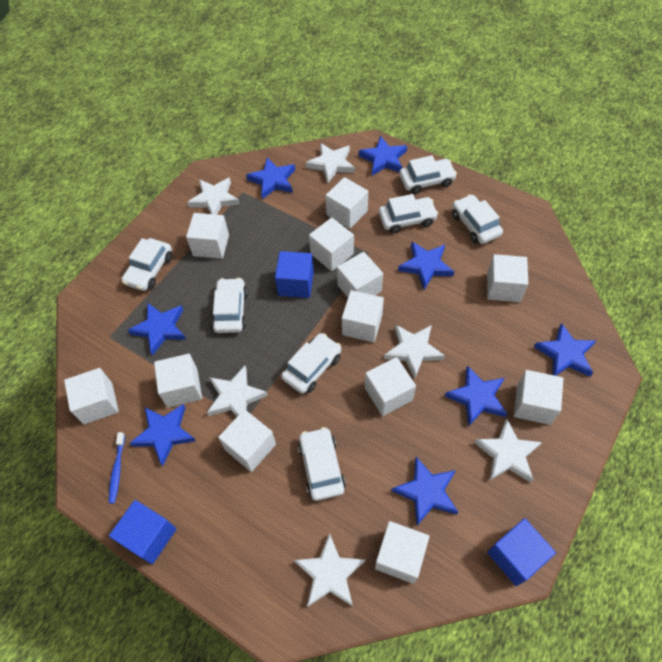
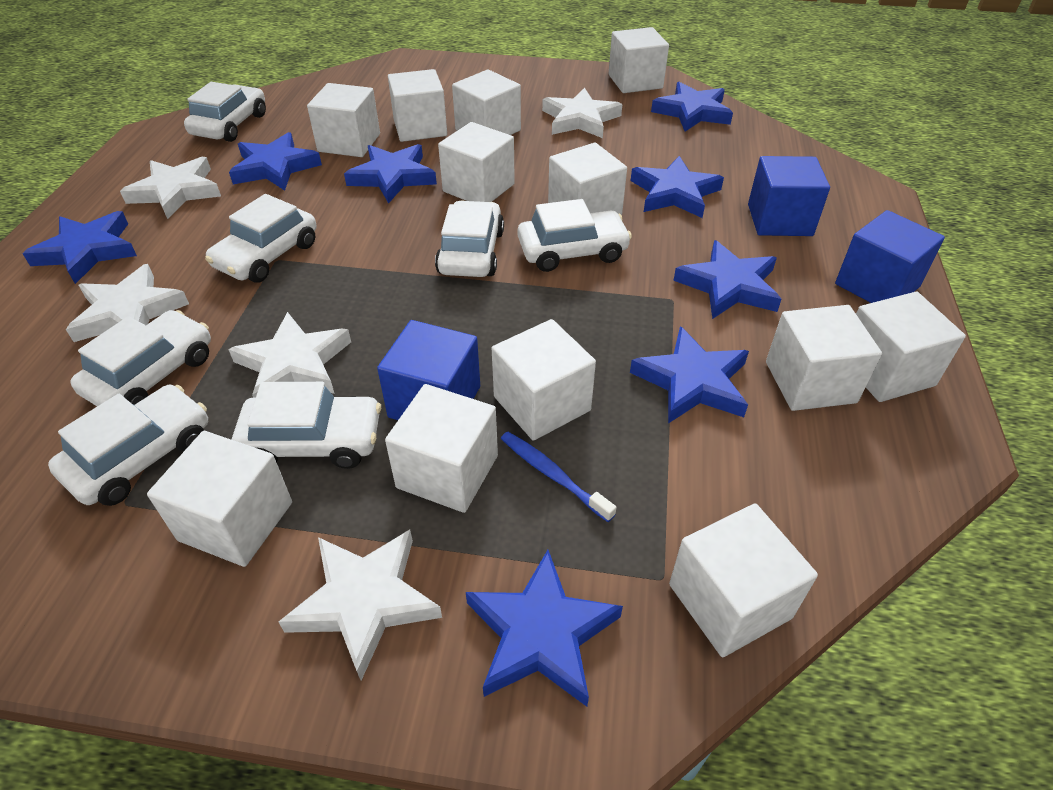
white star: 6 -> 5

